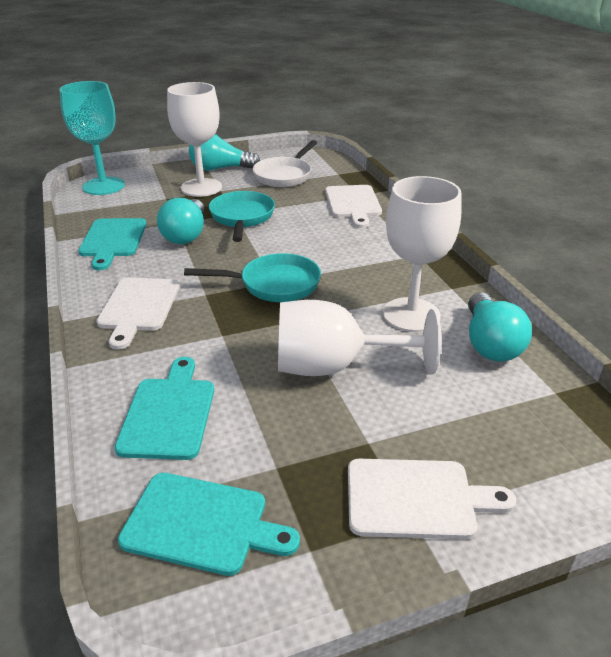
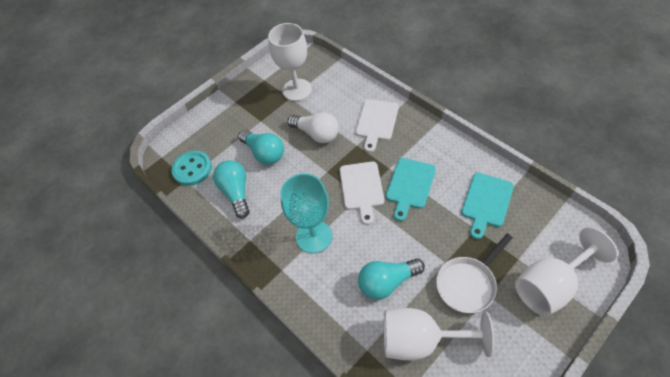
turquoise button: 0 -> 1
turquoise cutting board: 3 -> 2
turquoise pan: 2 -> 0
white cutting board: 3 -> 2
white light bulb: 0 -> 1

